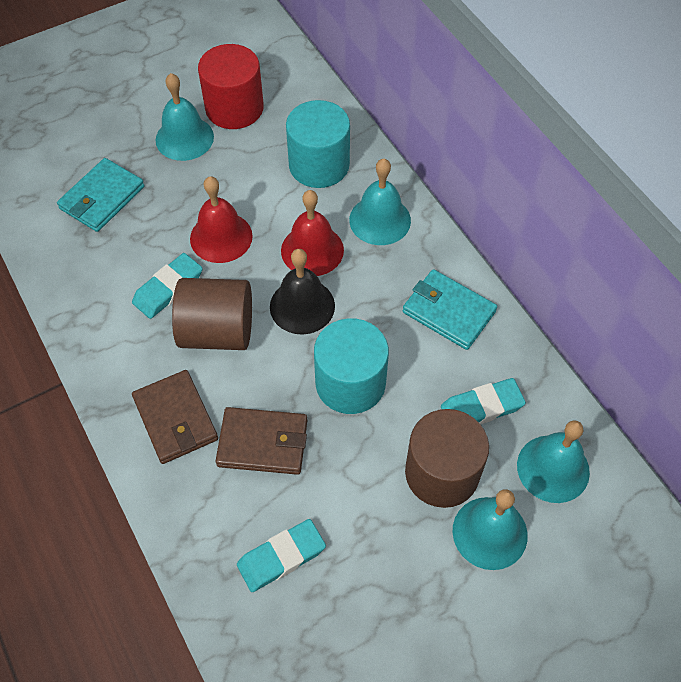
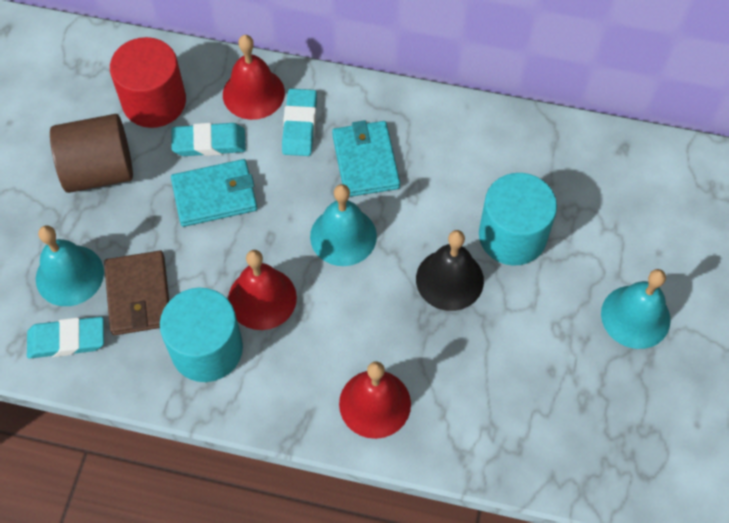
brown cylinder: 2 -> 1
brown wallet: 2 -> 1
red bell: 2 -> 3
turquoise bell: 4 -> 3

